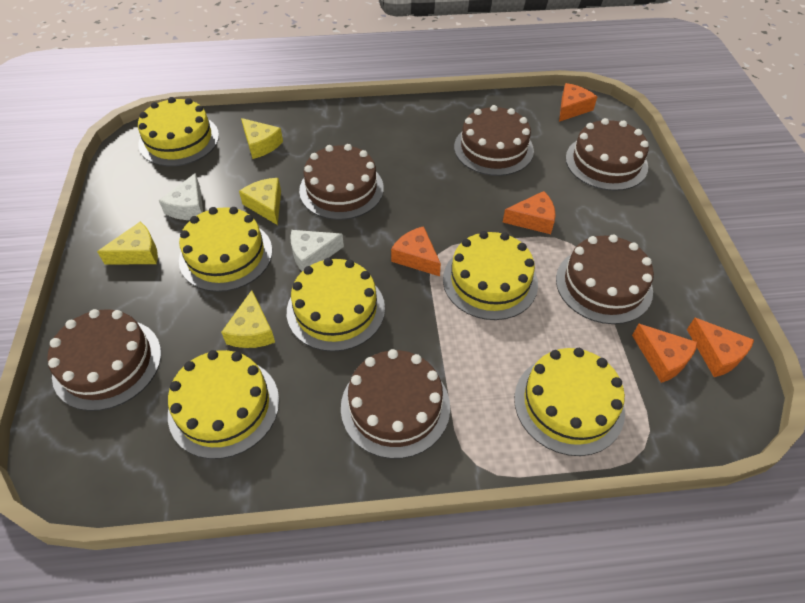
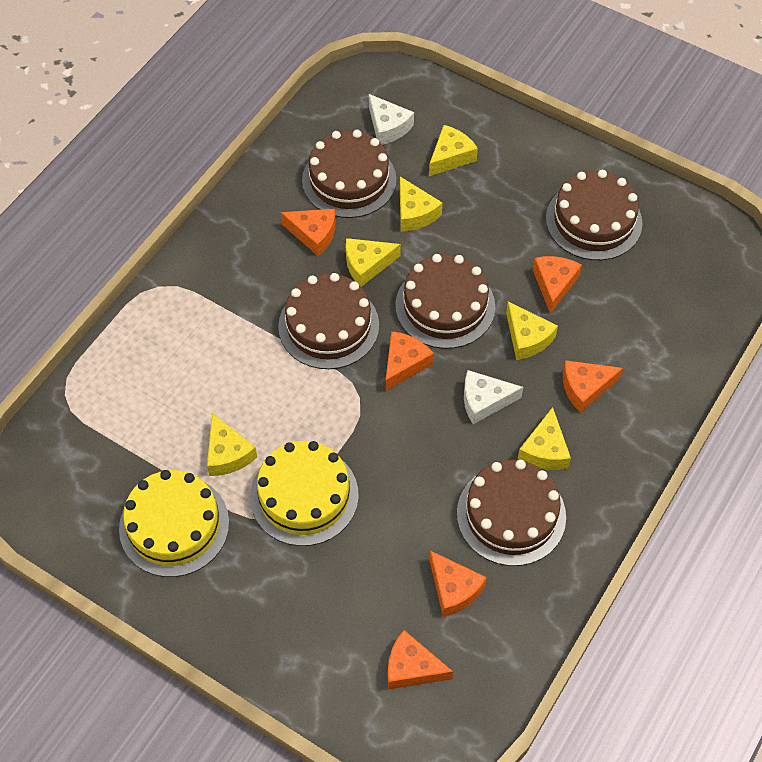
brown cake: 6 -> 5
orange cheese: 5 -> 6
yellow cake: 6 -> 2
yellow cheese: 4 -> 6

